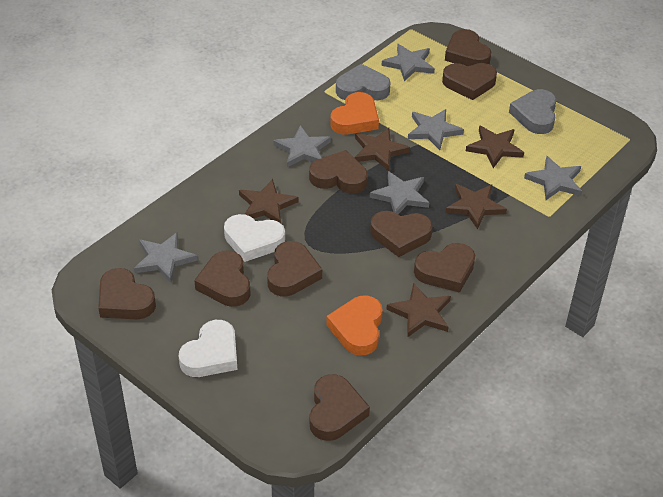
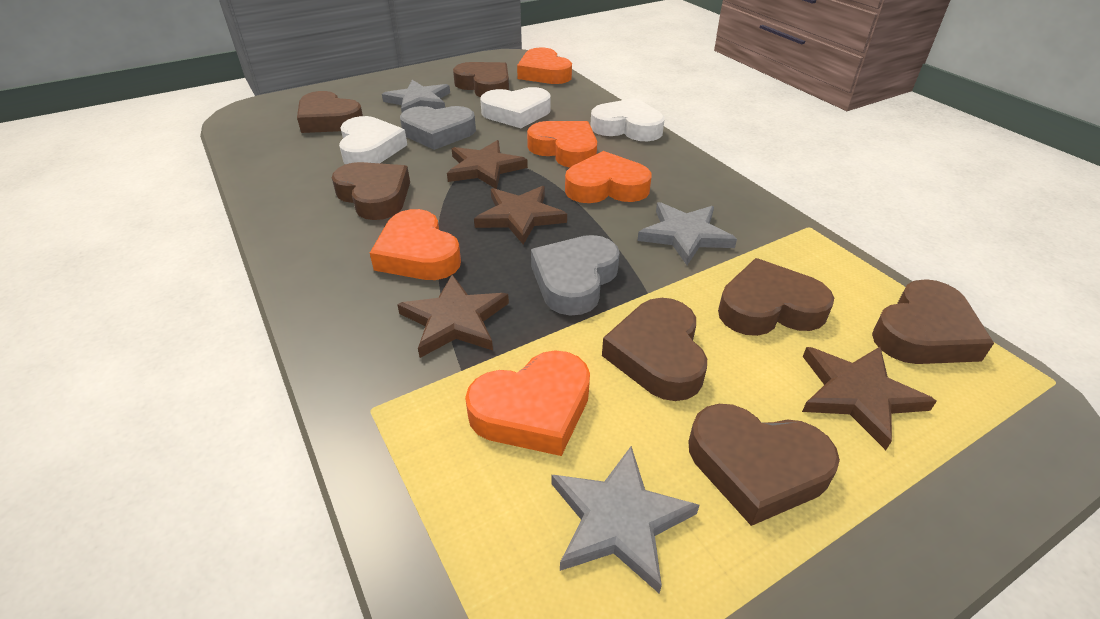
brown heart: 9 -> 7
brown star: 5 -> 4
grey star: 6 -> 3
orange heart: 2 -> 5
white heart: 2 -> 3

